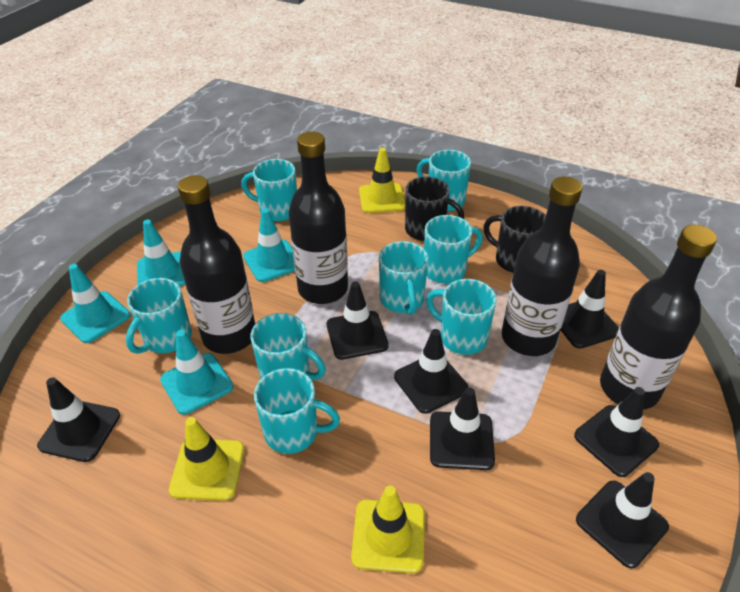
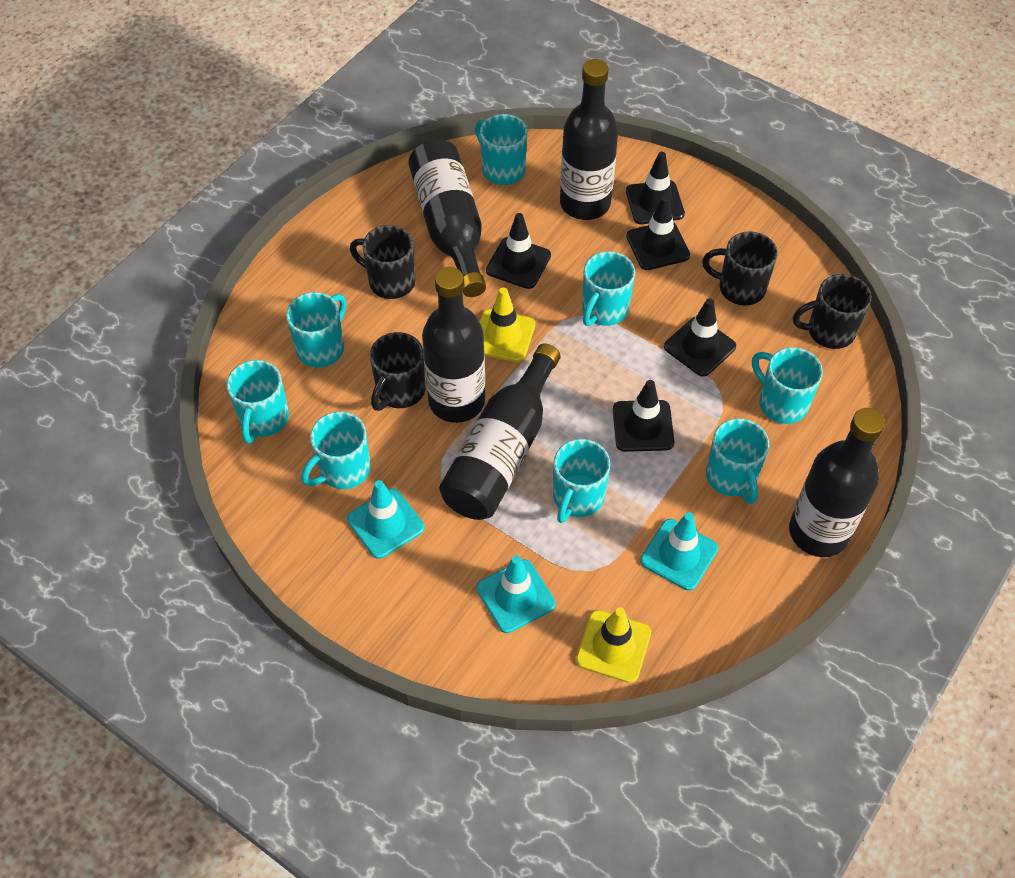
black bottle: 4 -> 5
black mug: 2 -> 4
black traffic cone: 7 -> 5
turquoise traffic cone: 4 -> 3
yellow traffic cone: 3 -> 2

